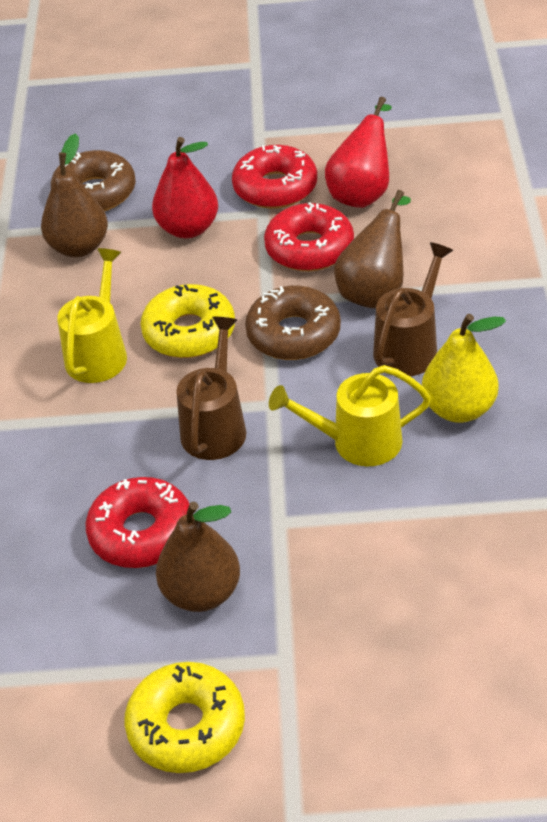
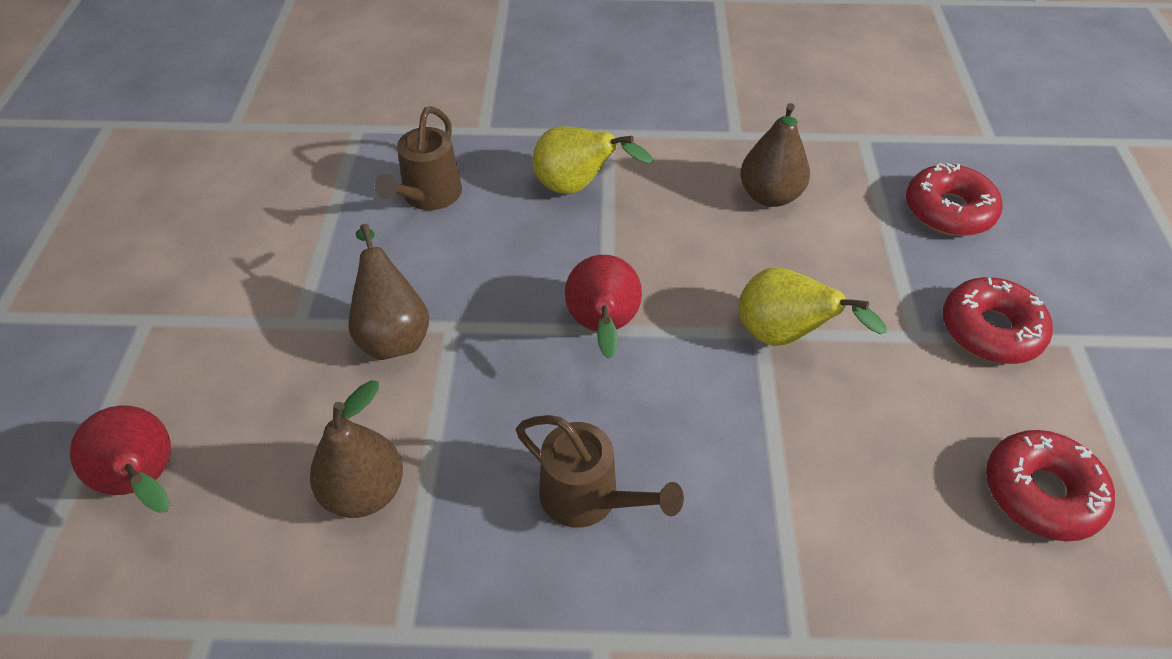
brown donut: 2 -> 0
yellow donut: 2 -> 0
yellow pear: 1 -> 2
yellow watering can: 2 -> 0

